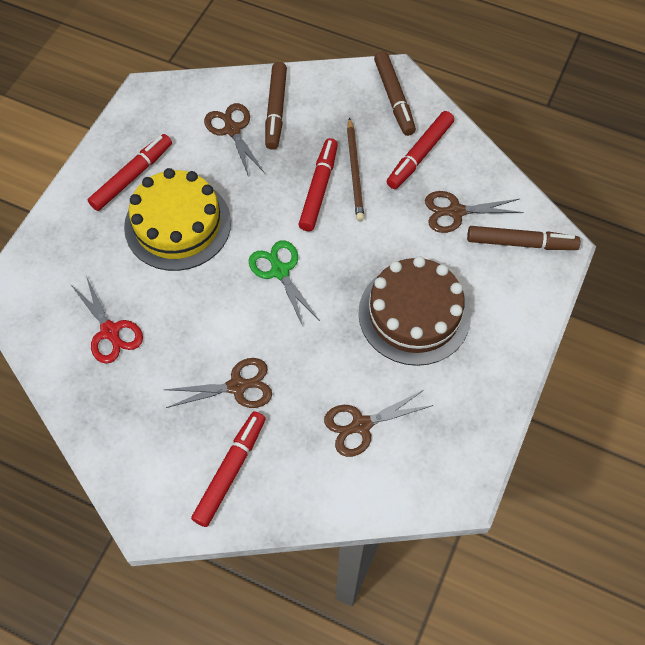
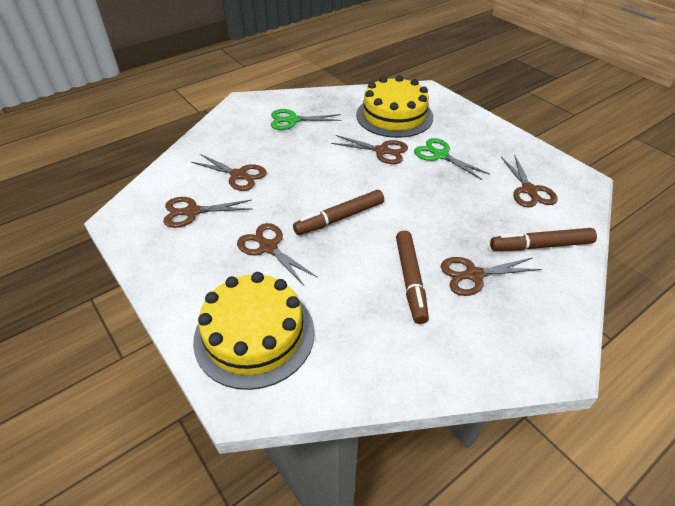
brown cake: 1 -> 0
brown pencil: 1 -> 0
brown scissors: 4 -> 6
green scissors: 1 -> 2
red marker: 4 -> 0
red scissors: 1 -> 0
yellow cake: 1 -> 2

